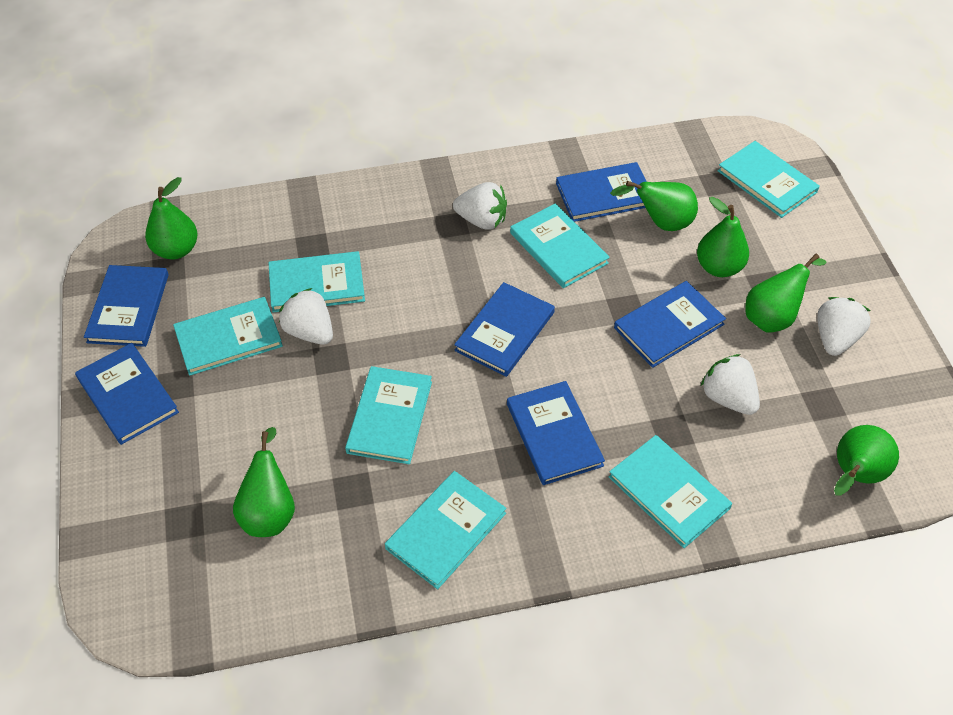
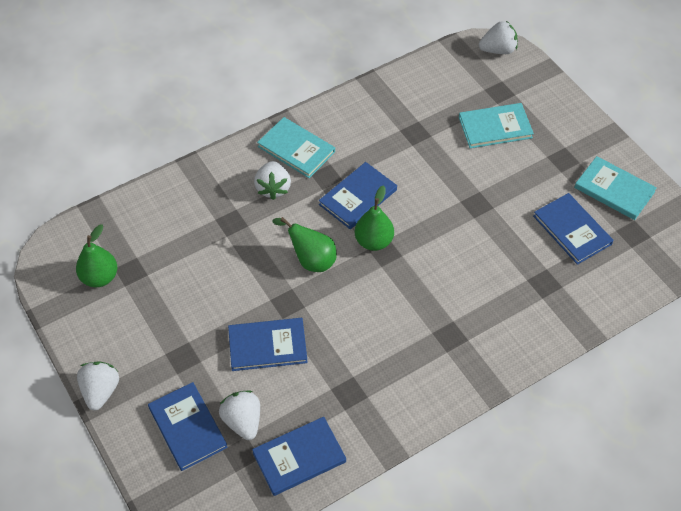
blue book: 6 -> 5
green pear: 6 -> 3
turquoise book: 7 -> 3

